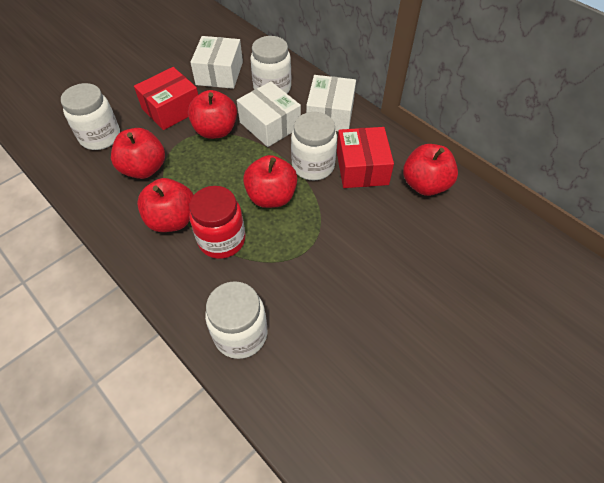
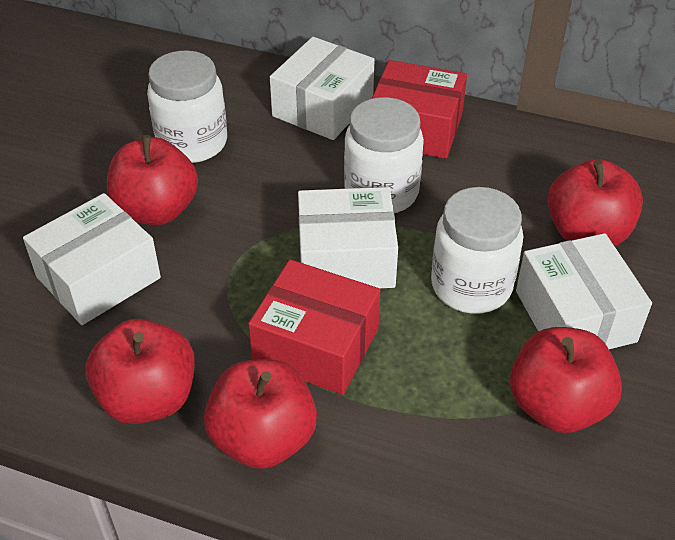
red jar: 1 -> 0
white box: 3 -> 4
white jar: 4 -> 3

